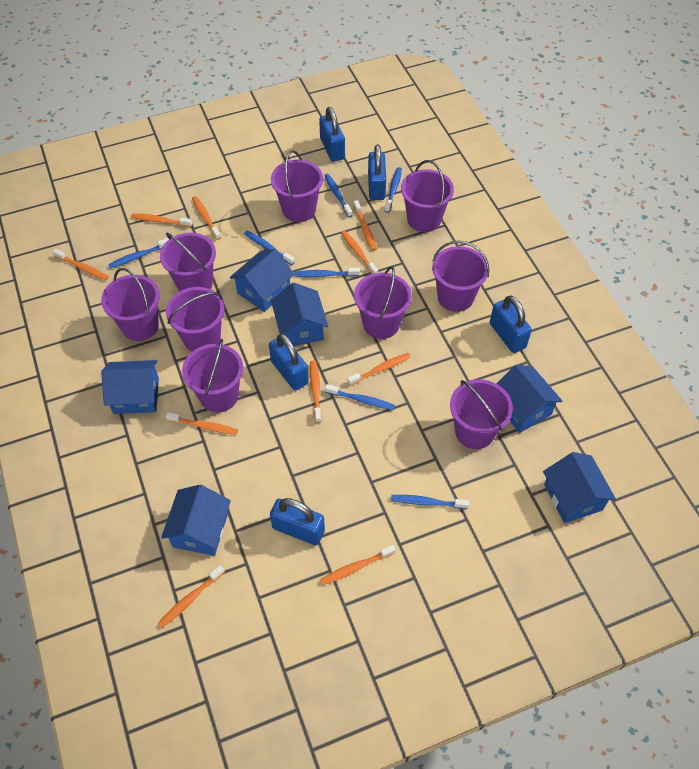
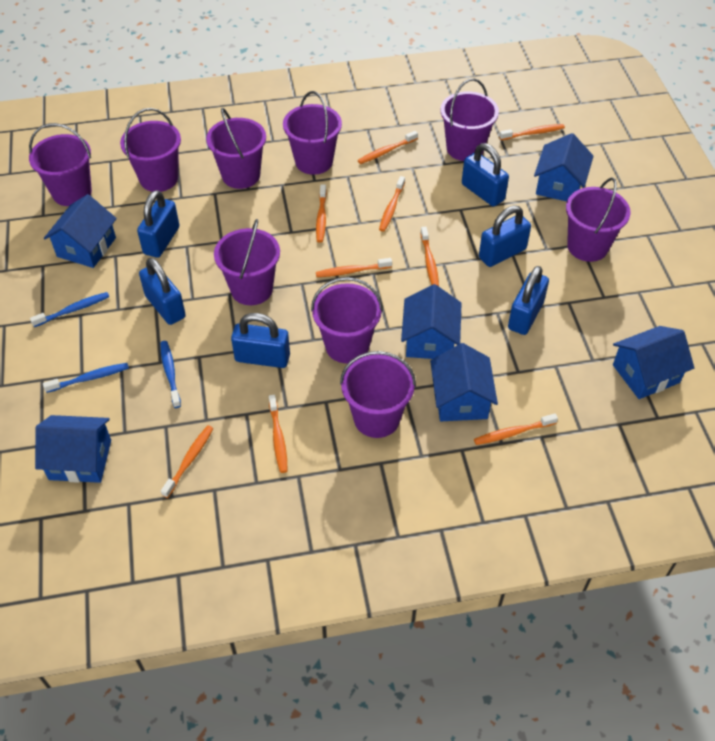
blue padlock: 5 -> 6
blue toothbrush: 7 -> 3
orange toothbrush: 10 -> 9

